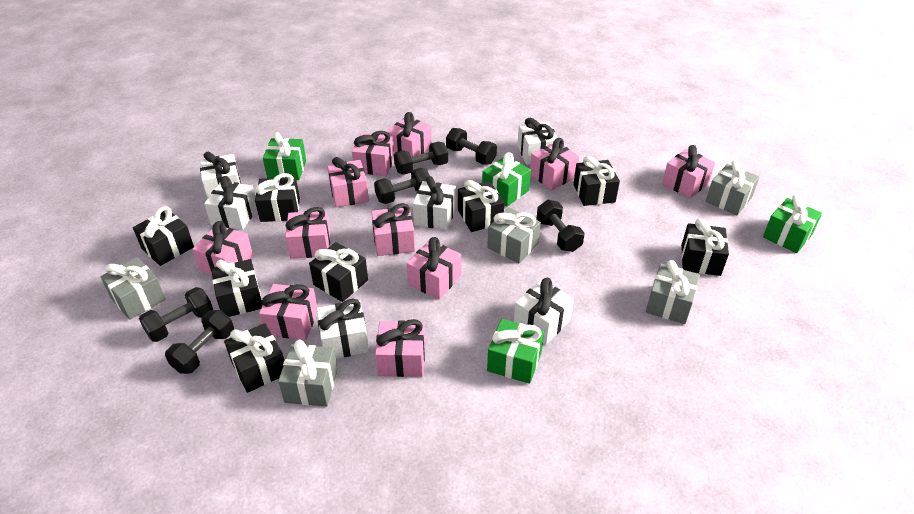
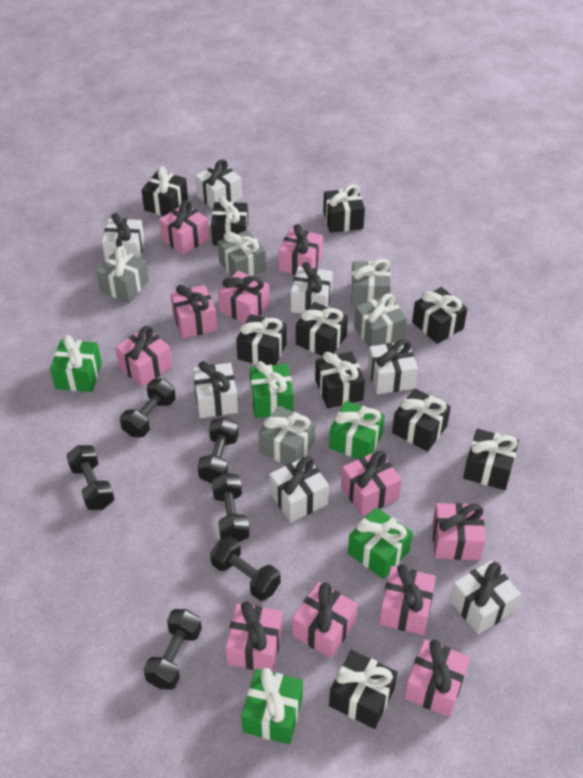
black gift: 8 -> 10
green gift: 4 -> 5
white gift: 6 -> 7

